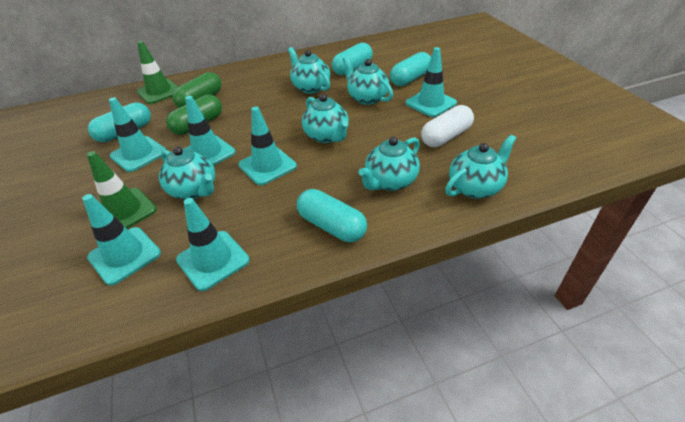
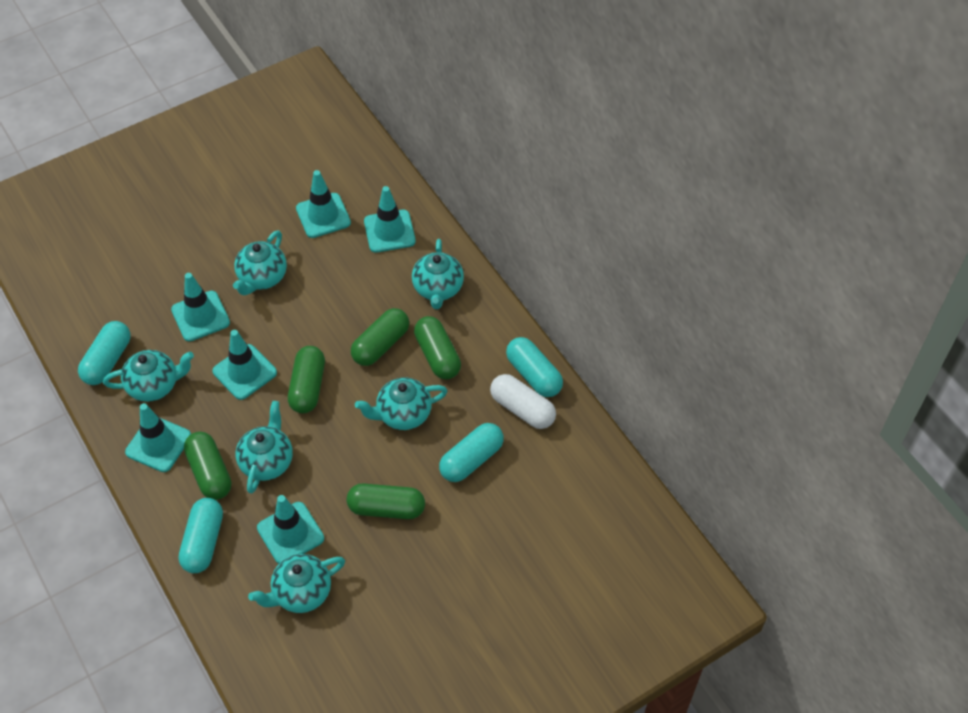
green capsule: 2 -> 5
green traffic cone: 2 -> 0

